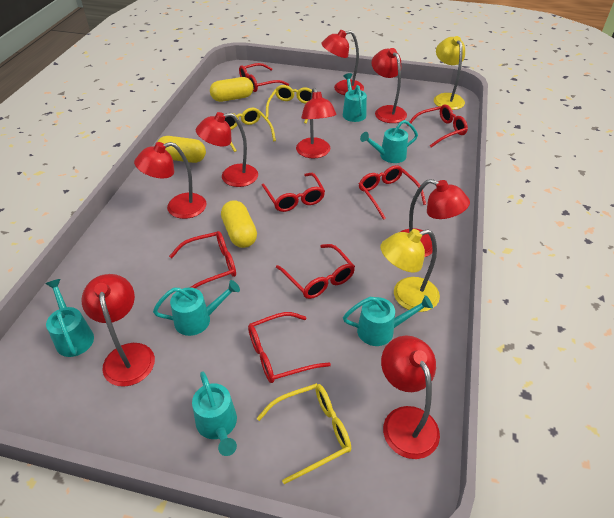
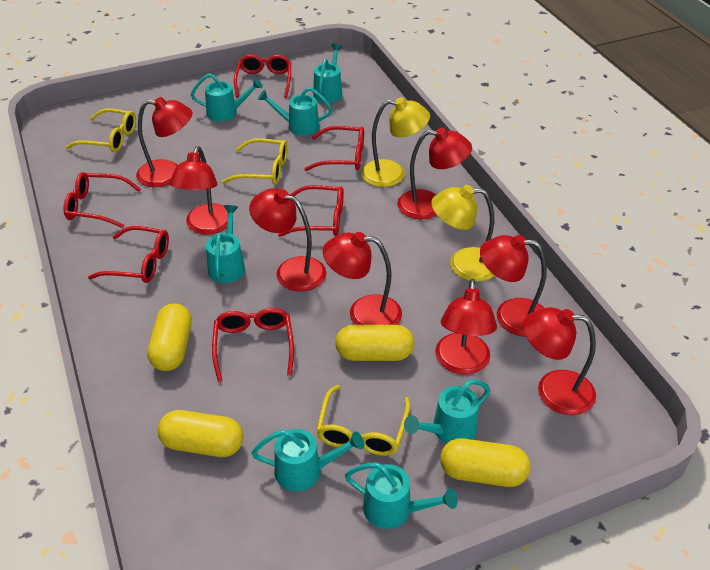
red glasses: 7 -> 6
turquoise watering can: 6 -> 7
yellow capsule: 3 -> 4

